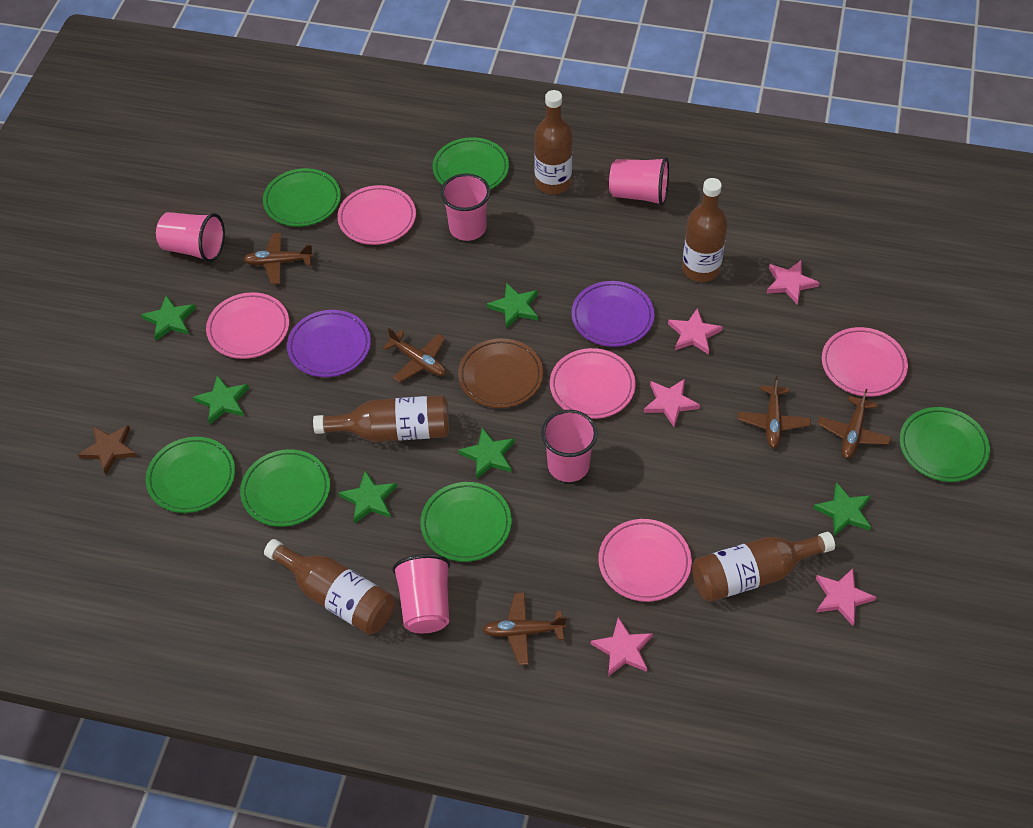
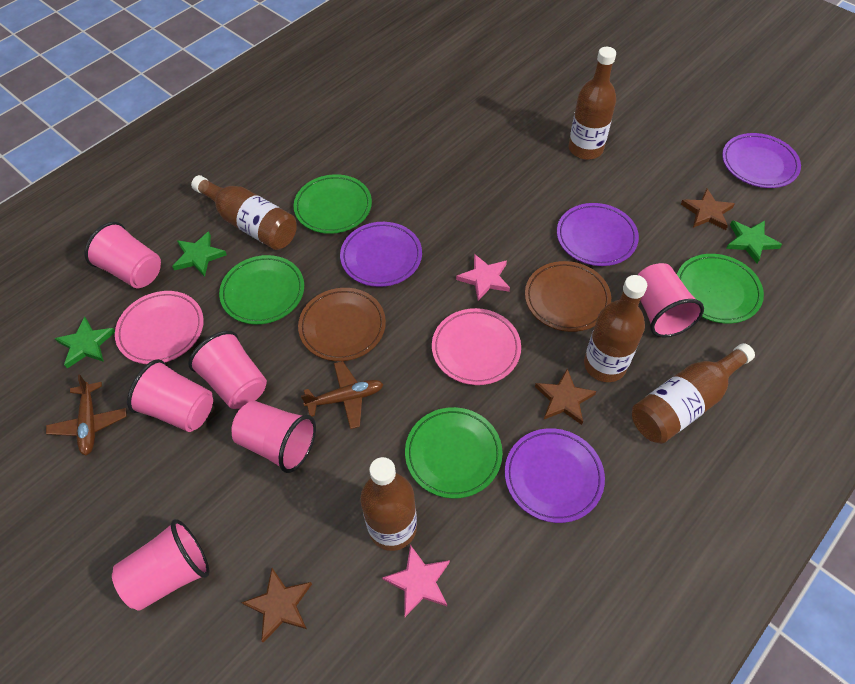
brown plane: 5 -> 2
brown plate: 1 -> 2
brown star: 1 -> 3
green plate: 6 -> 4
green star: 6 -> 3
pink cup: 5 -> 6
pink plate: 5 -> 2
pink star: 5 -> 2
purple plate: 2 -> 4

